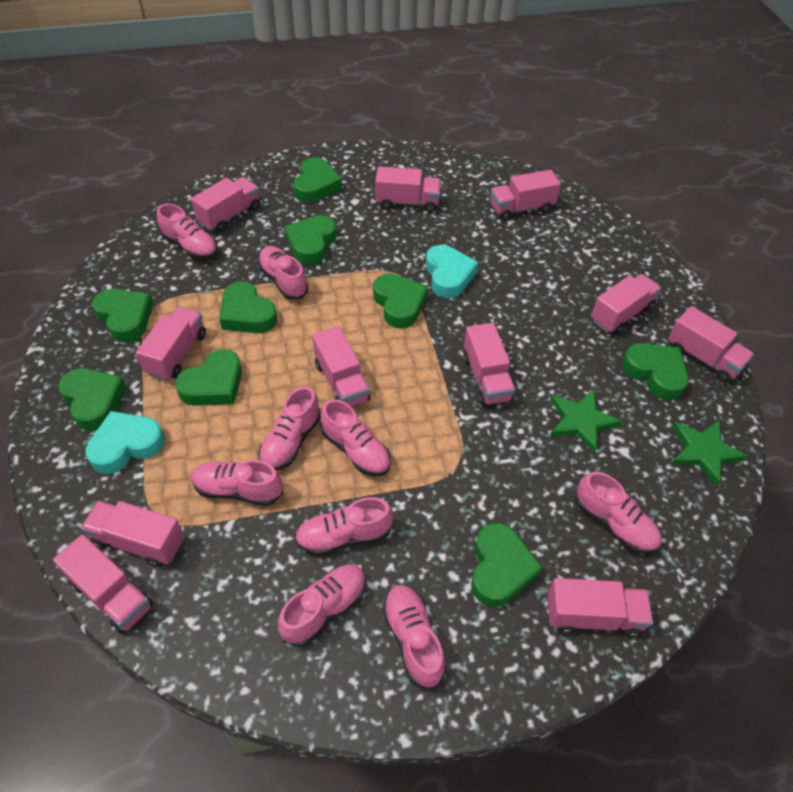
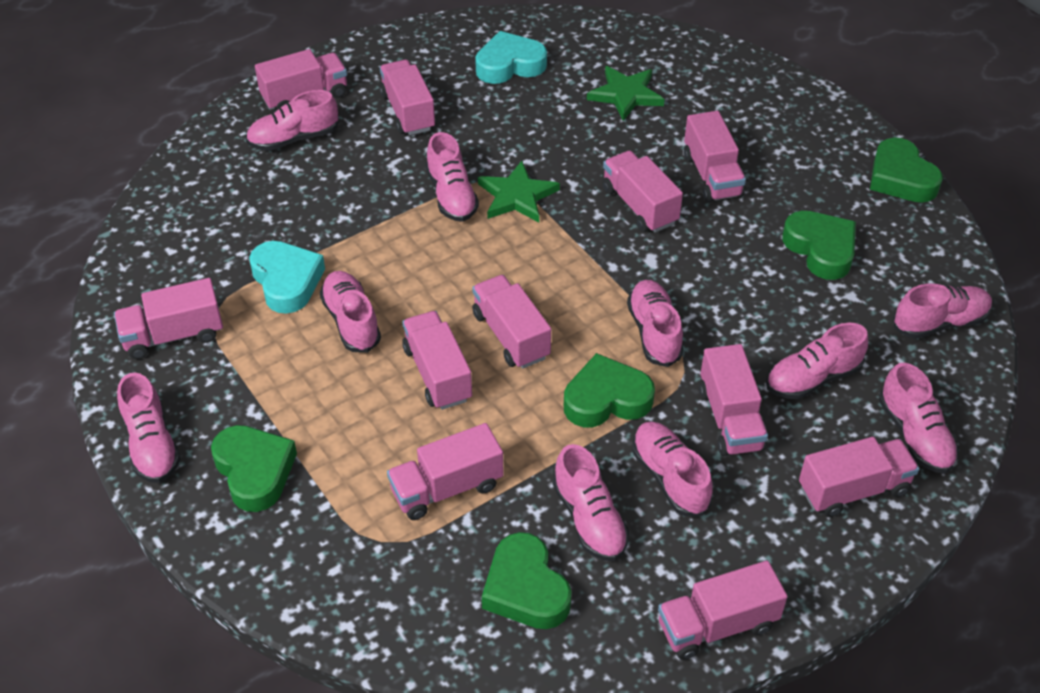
green heart: 9 -> 5
pink shoe: 9 -> 10

